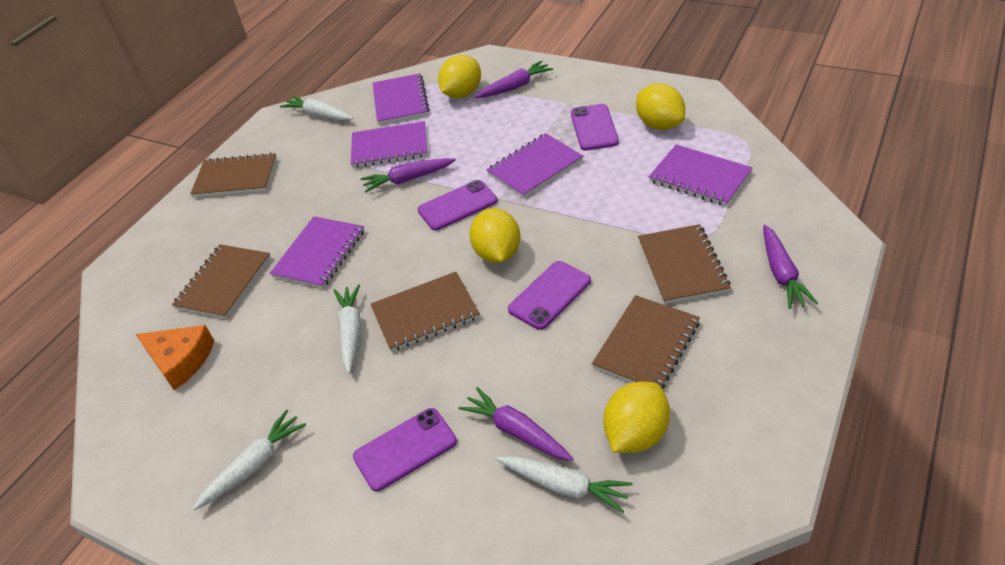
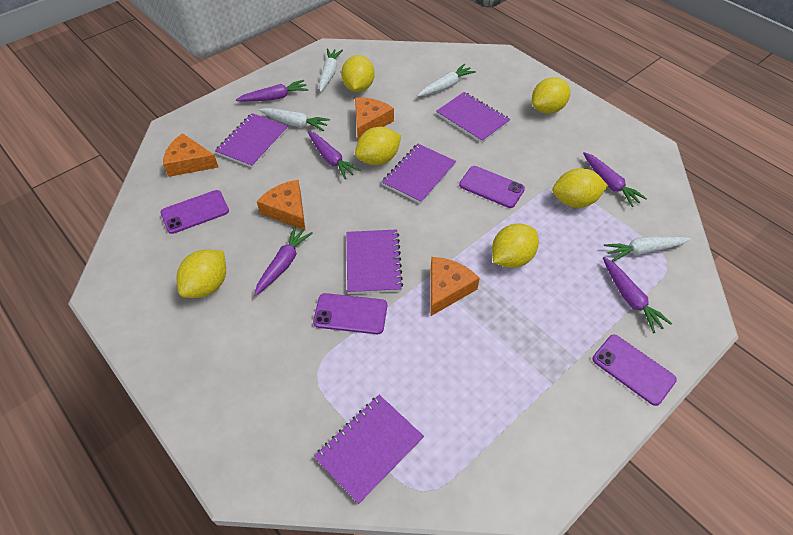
brown notebook: 5 -> 0
orange cheese: 1 -> 4
purple carrot: 4 -> 5
yellow lemon: 4 -> 6

